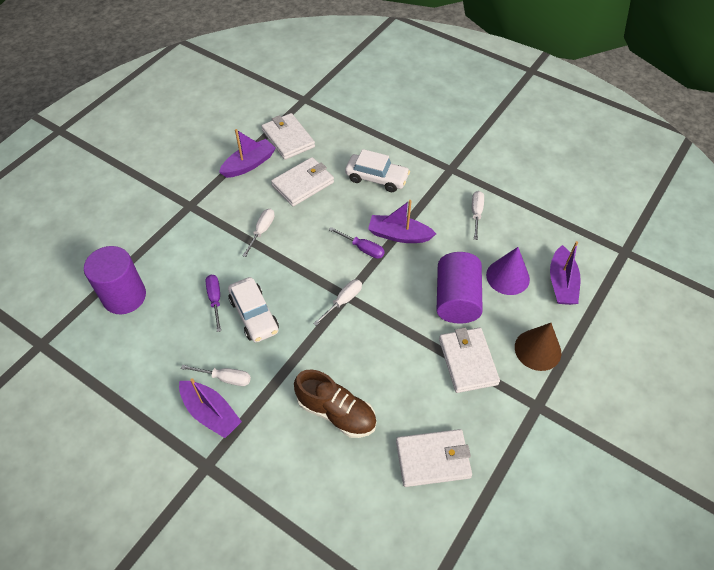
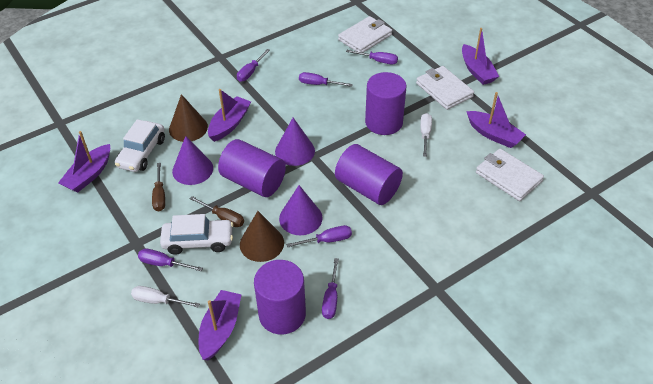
brown cone: 1 -> 2
brown screwdriver: 0 -> 2
brown shoe: 1 -> 0
purple boat: 4 -> 5
purple cone: 1 -> 3
purple cylinder: 2 -> 4
purple screwdriver: 2 -> 6
white screwdriver: 4 -> 2
white wallet: 4 -> 3

